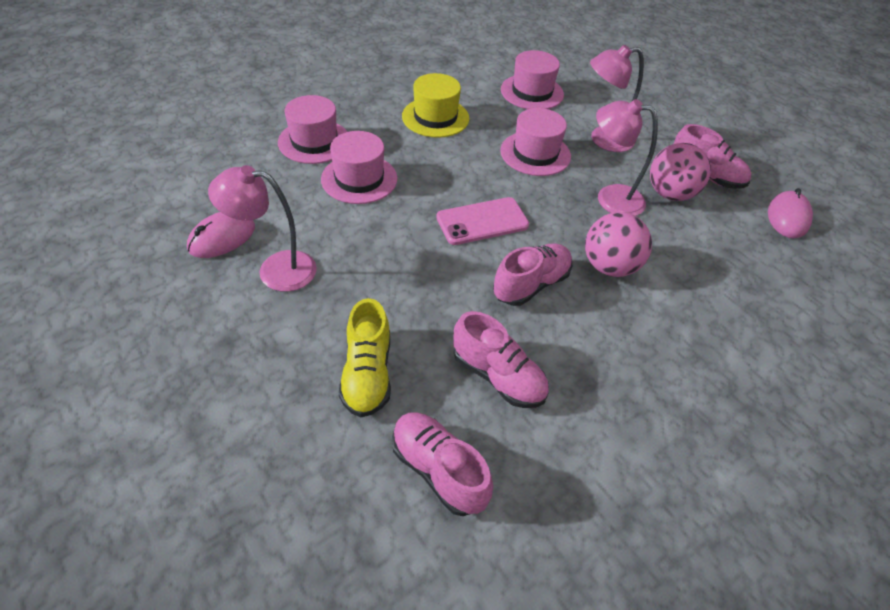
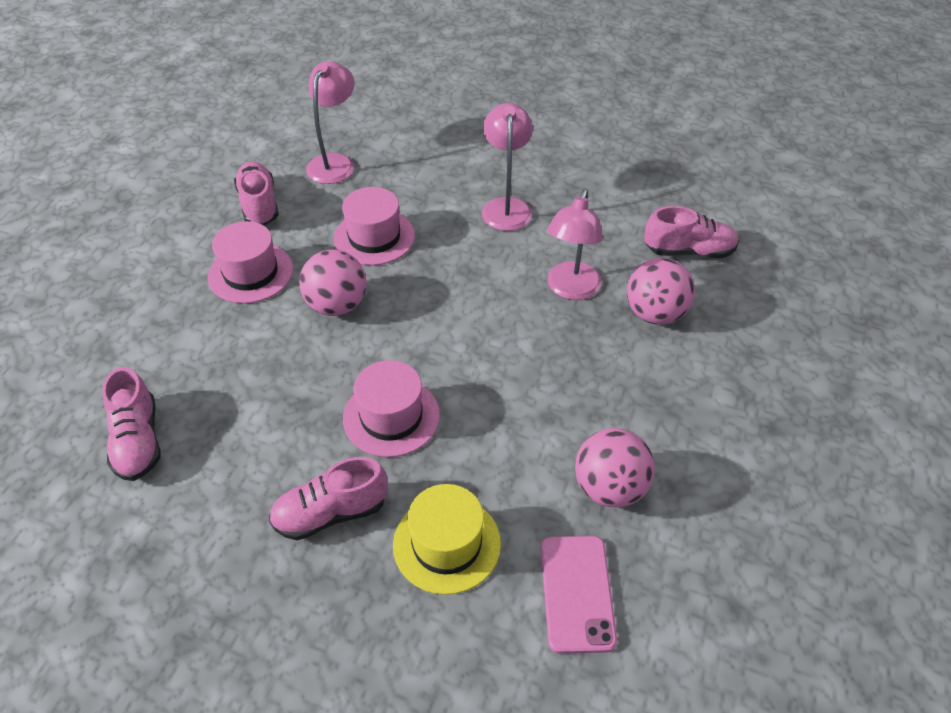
pink ball: 2 -> 3
pink hat: 4 -> 3
pink mouse: 2 -> 0
yellow shoe: 1 -> 0

